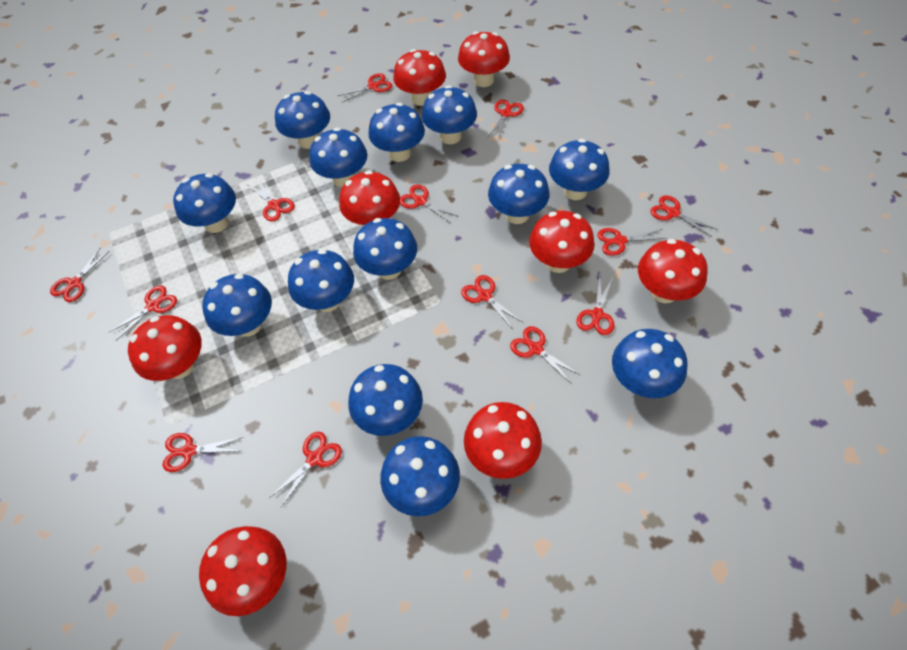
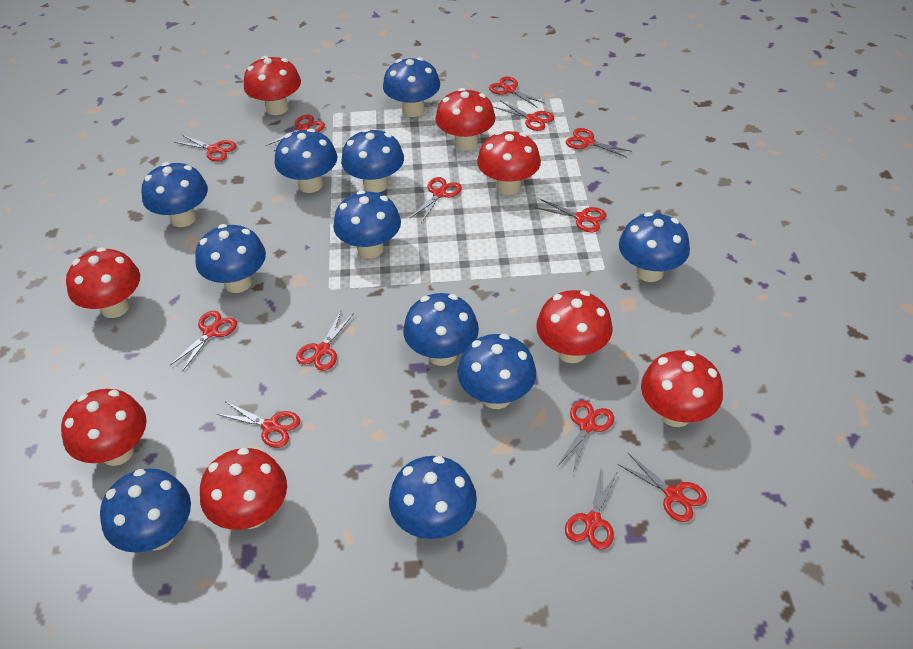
blue mushroom: 13 -> 11

